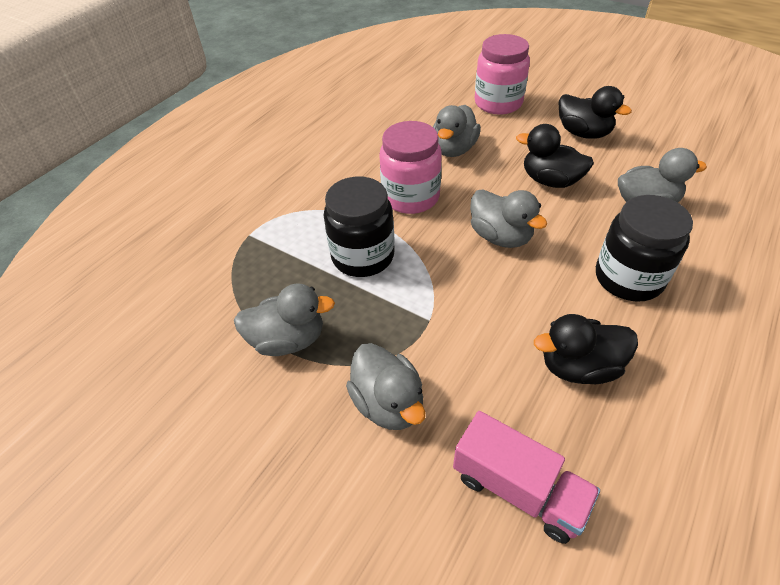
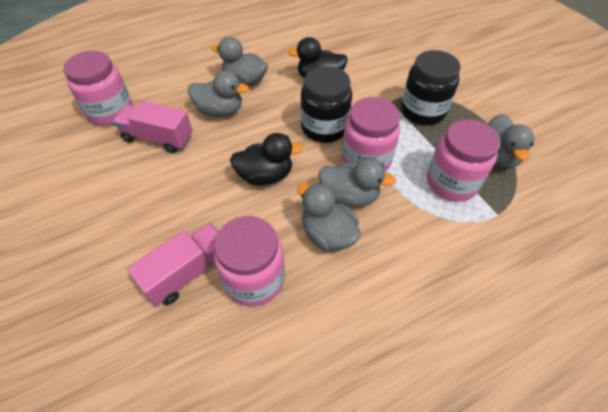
black duck: 3 -> 2
pink jar: 2 -> 4
pink truck: 1 -> 2

